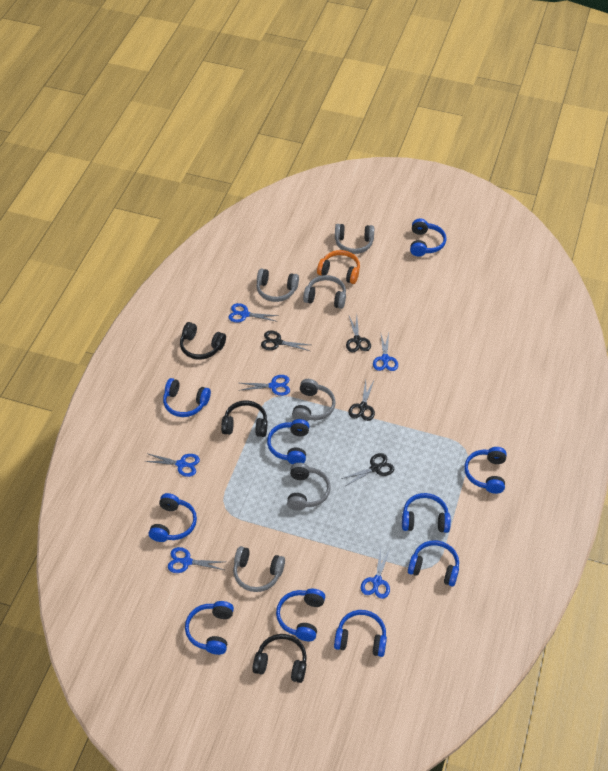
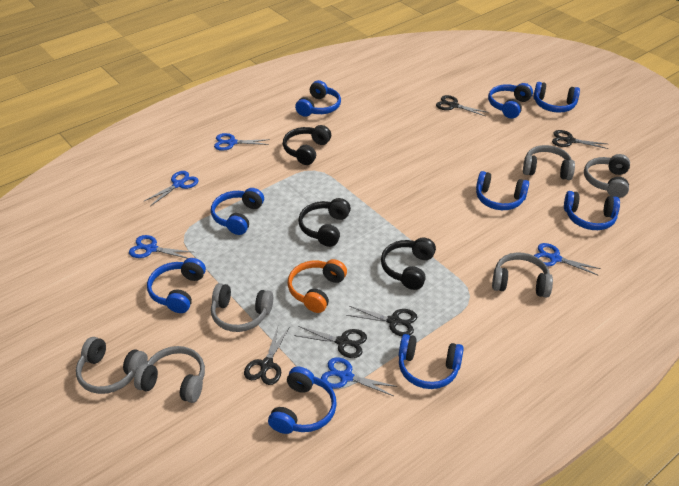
black scissors: 4 -> 5
blue headphones: 10 -> 9
blue scissors: 6 -> 5

